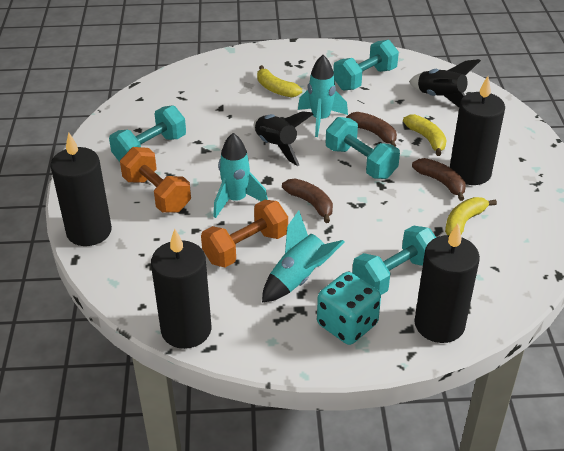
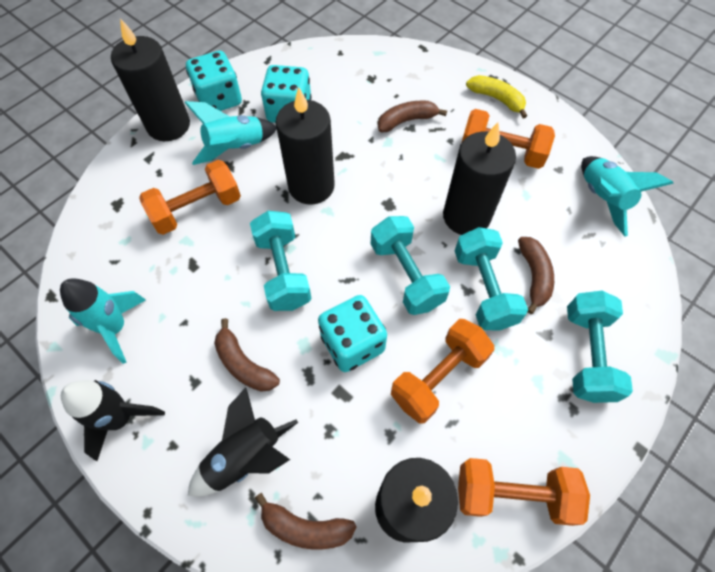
brown banana: 3 -> 4
orange dumbbell: 2 -> 4
turquoise dice: 1 -> 3
yellow banana: 3 -> 1

